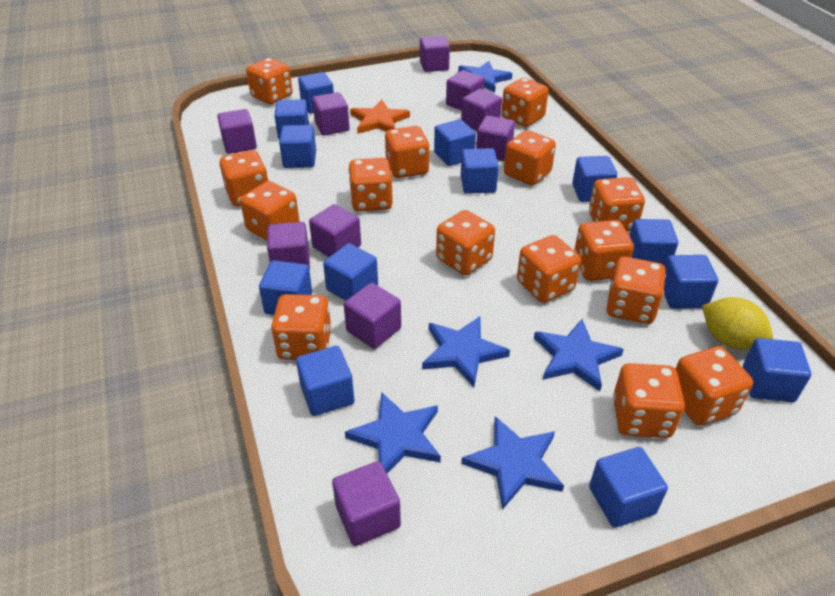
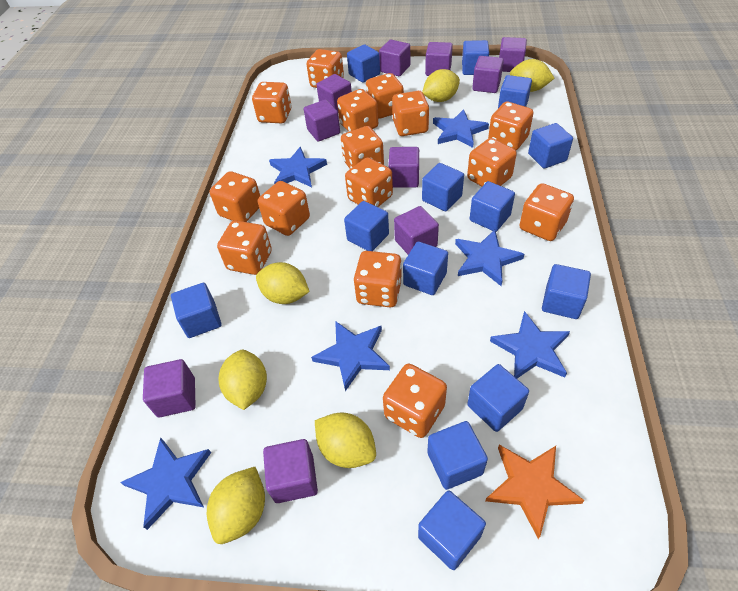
blue star: 5 -> 6
yellow lemon: 1 -> 6

